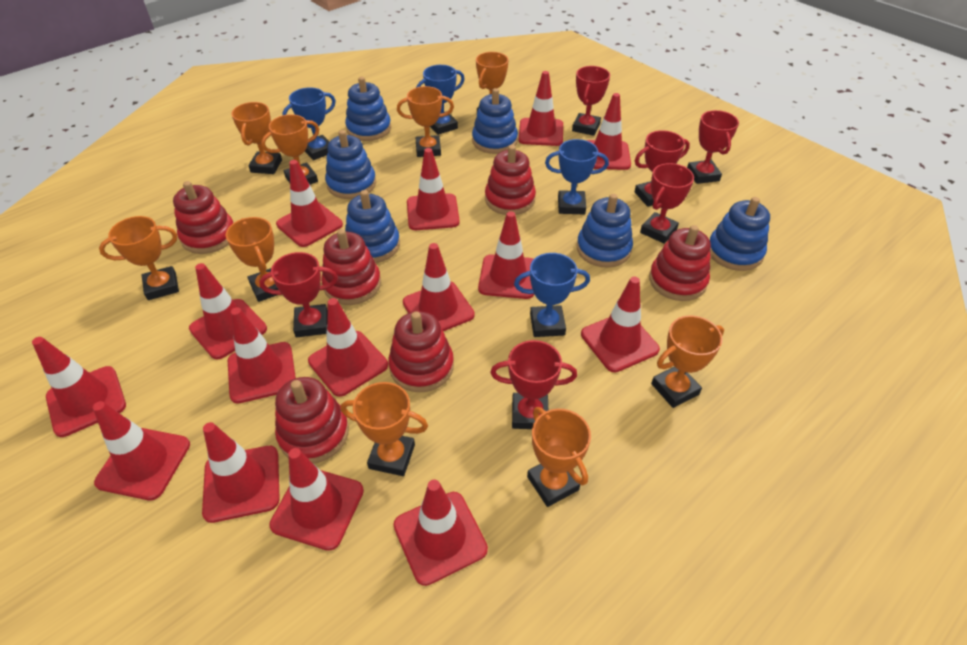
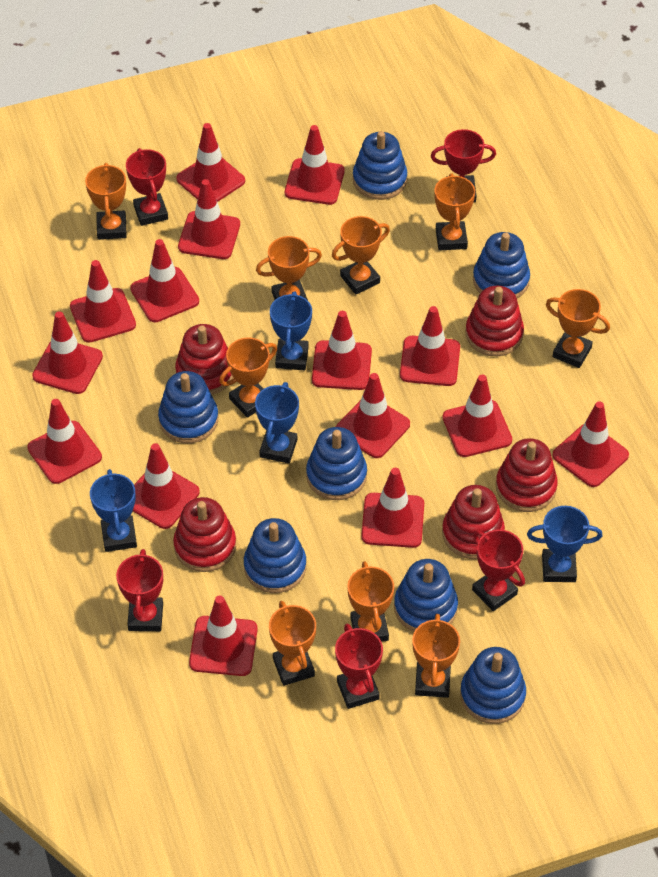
blue stacking toy: 6 -> 7
red stacking toy: 6 -> 5
red trophy: 6 -> 5

